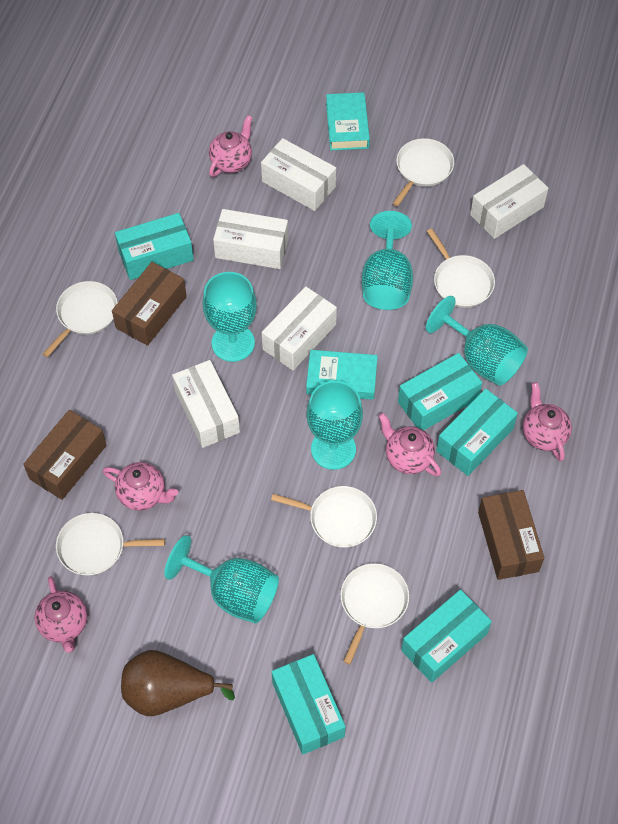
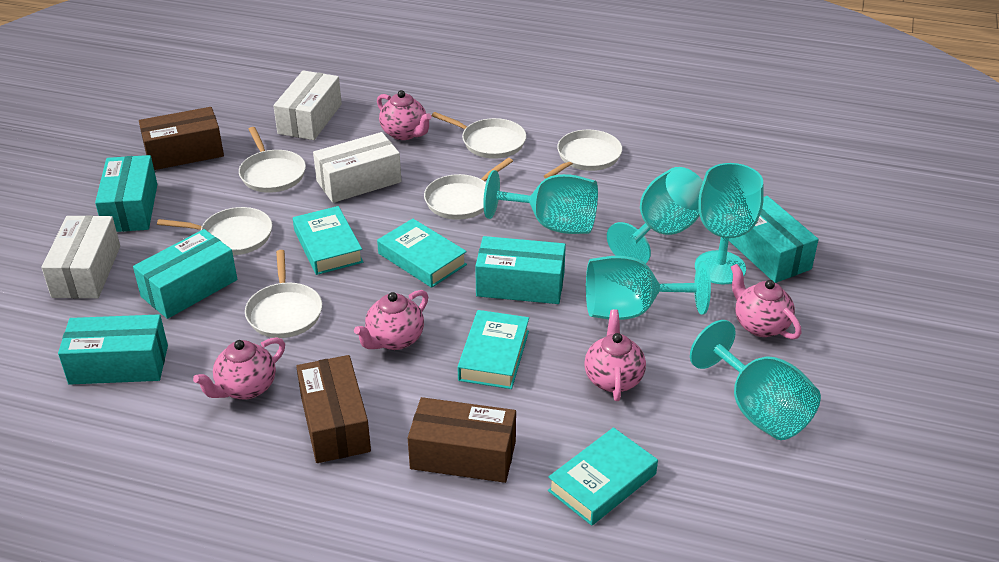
brown pear: 1 -> 0
turquoise book: 2 -> 4
white box: 5 -> 3

